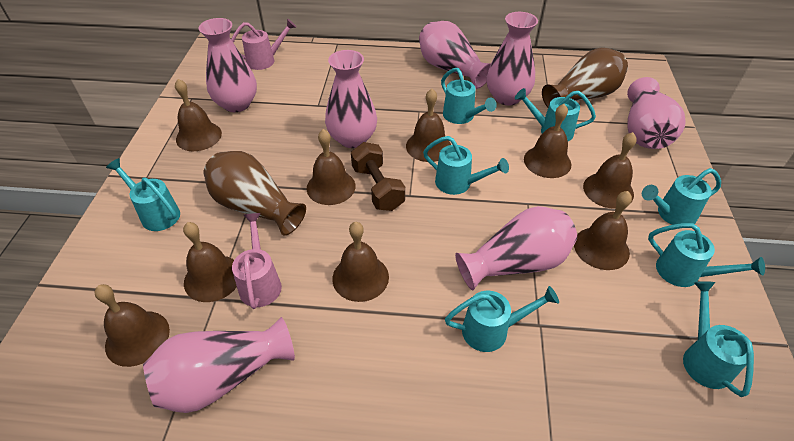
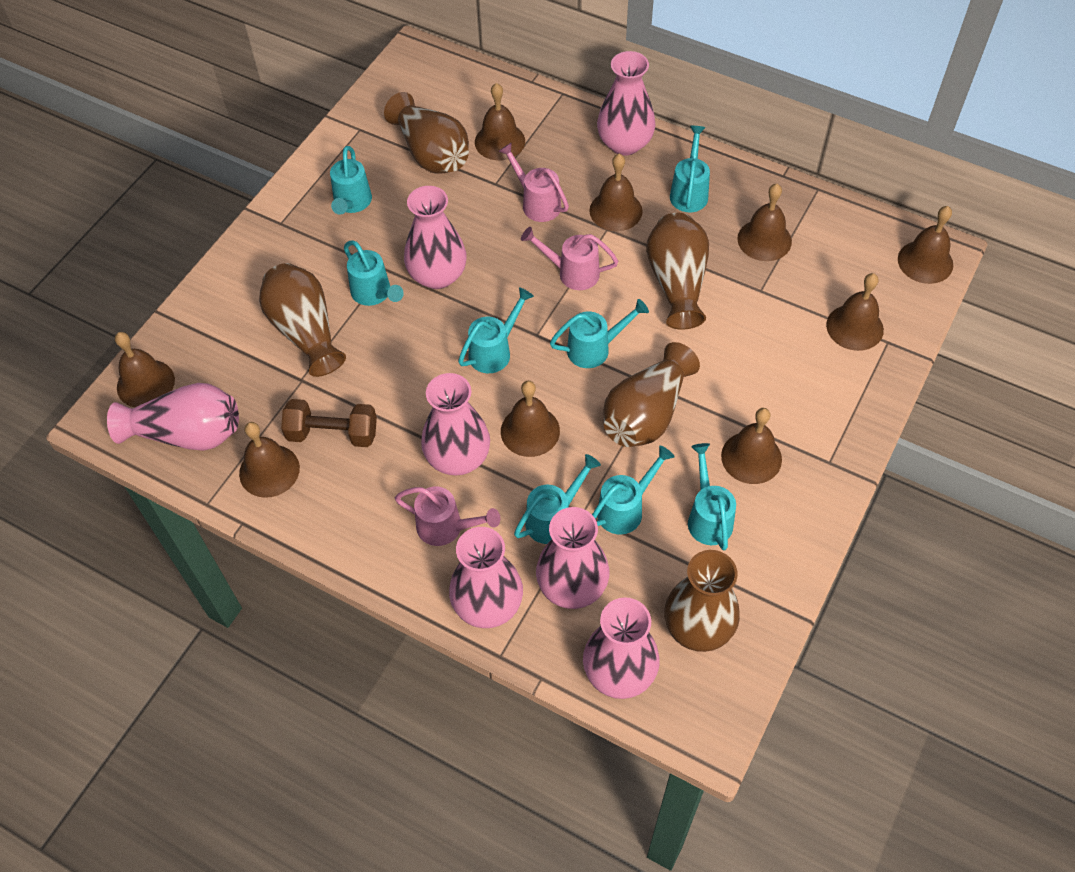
brown vase: 2 -> 5
pink watering can: 2 -> 3

